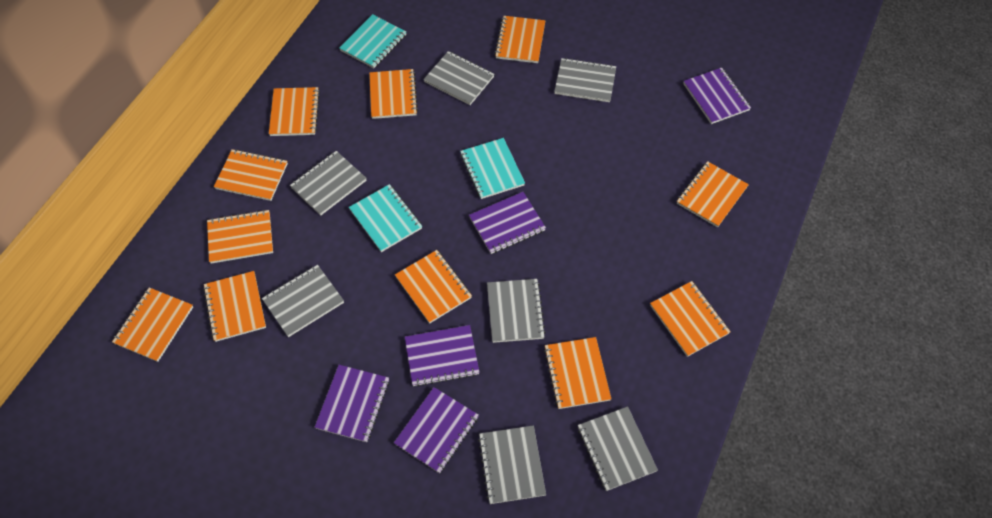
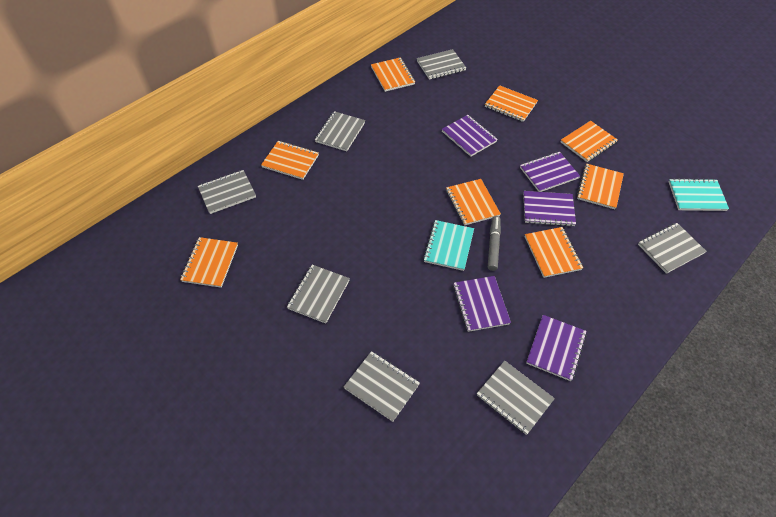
grey marker: 0 -> 1
orange notebook: 11 -> 8
turquoise notebook: 3 -> 2

